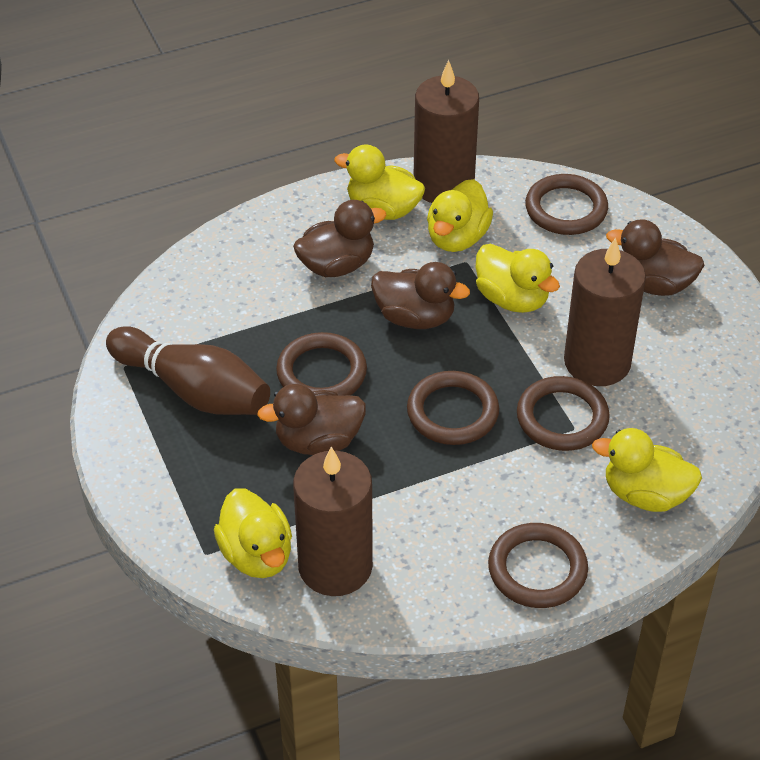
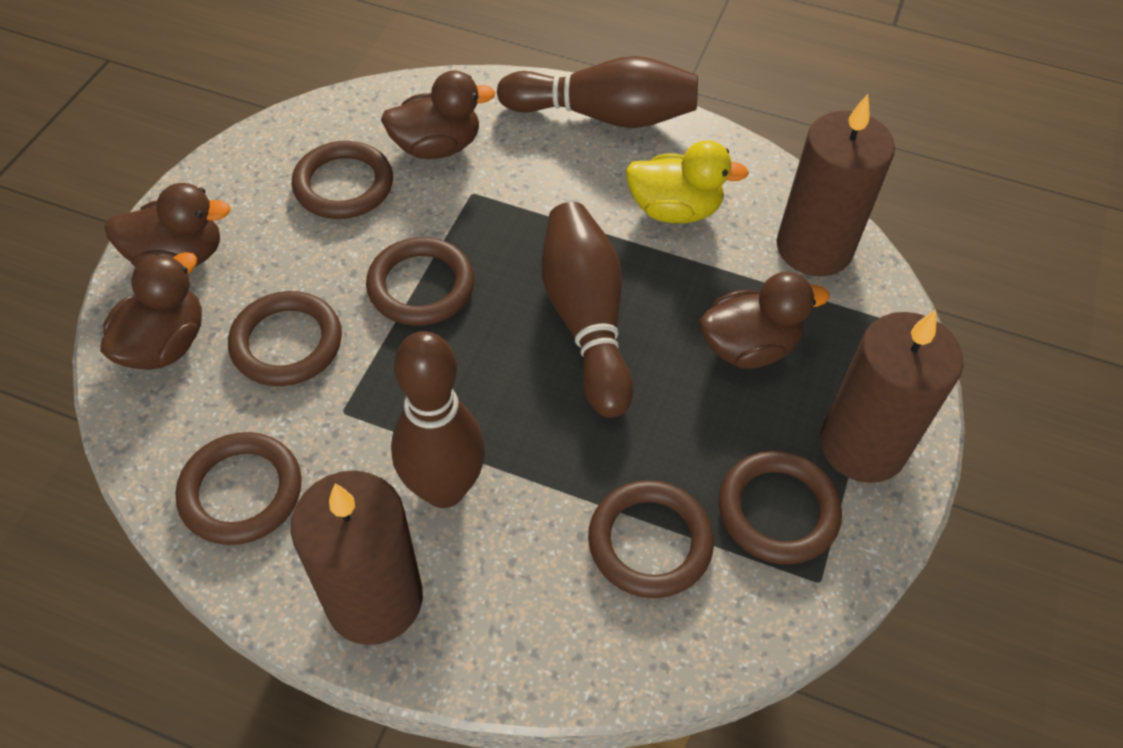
brown bowling pin: 1 -> 3
brown ring: 5 -> 6
yellow duck: 5 -> 1

